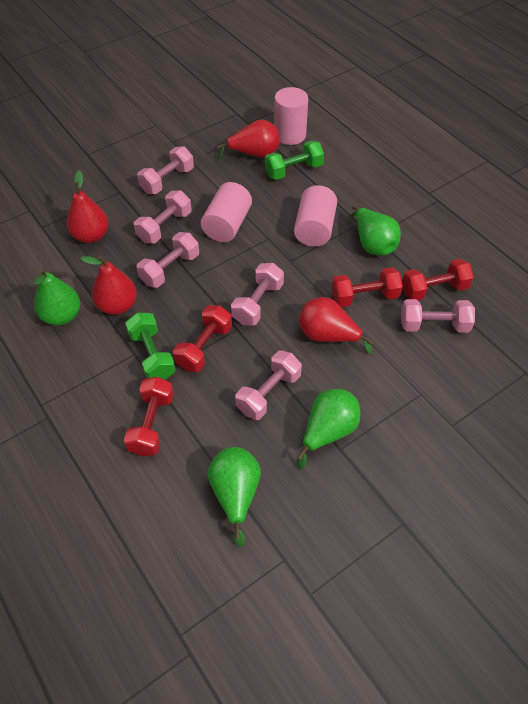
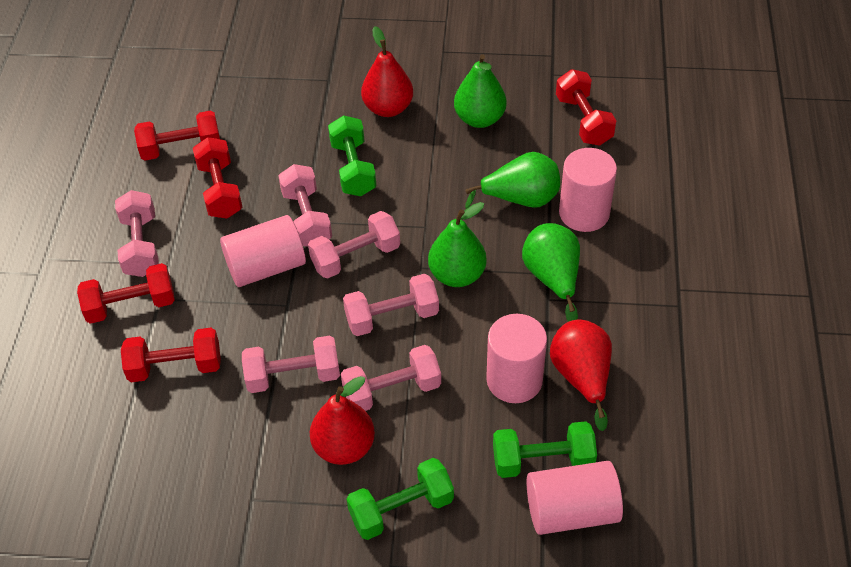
green dumbbell: 2 -> 3
pink cylinder: 3 -> 4
red dumbbell: 4 -> 5
red pear: 4 -> 3

